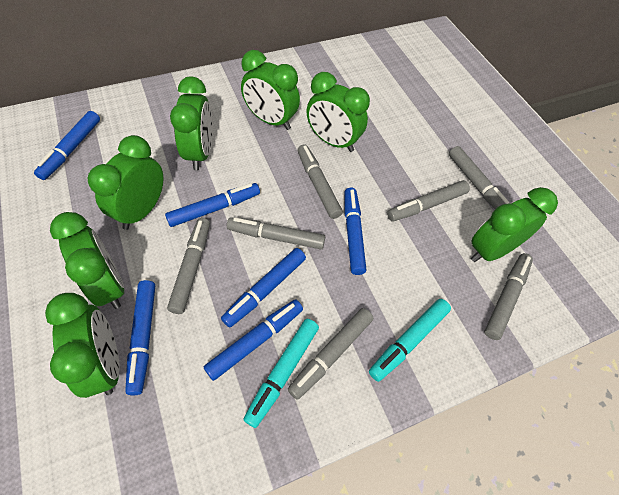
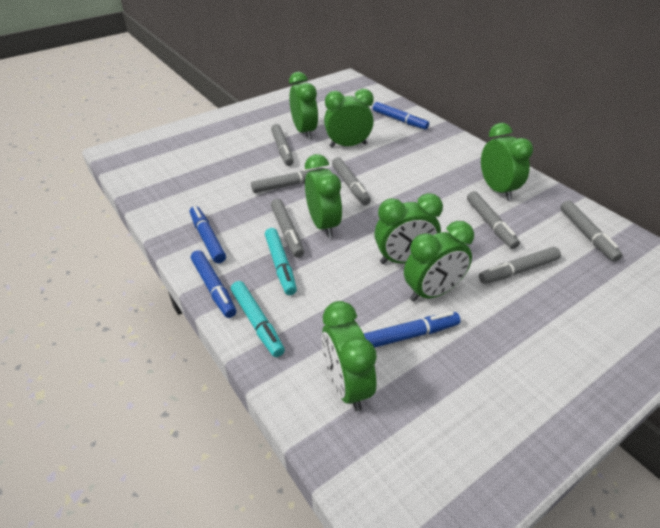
blue marker: 6 -> 4

